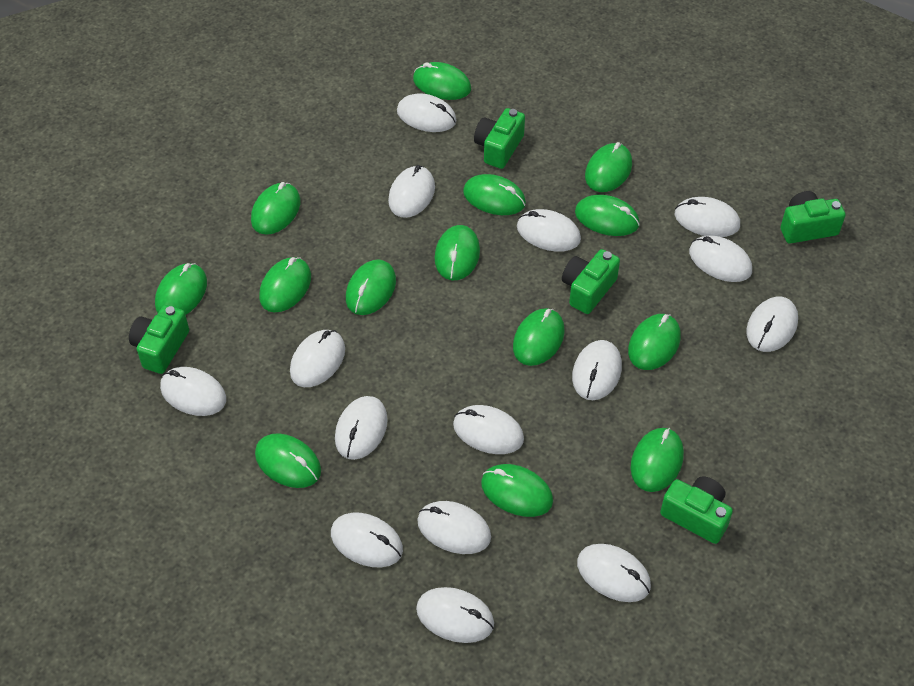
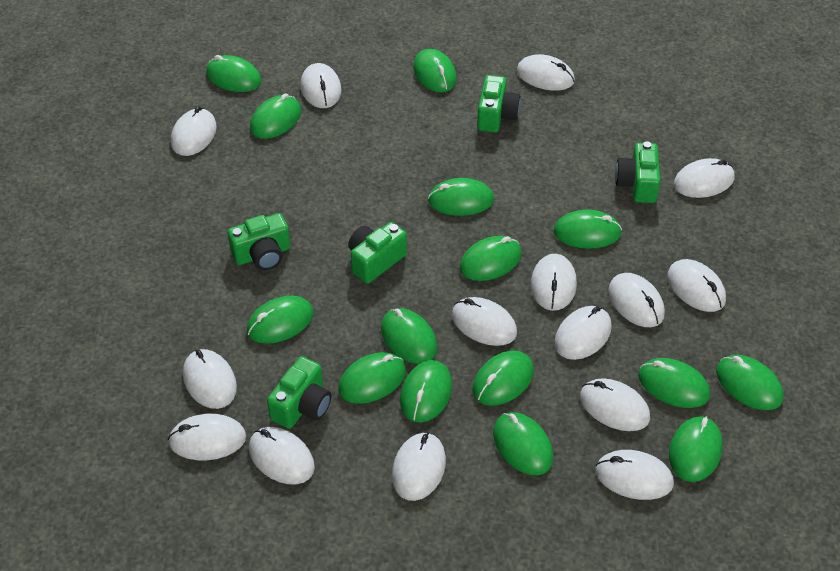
green mouse: 14 -> 15

